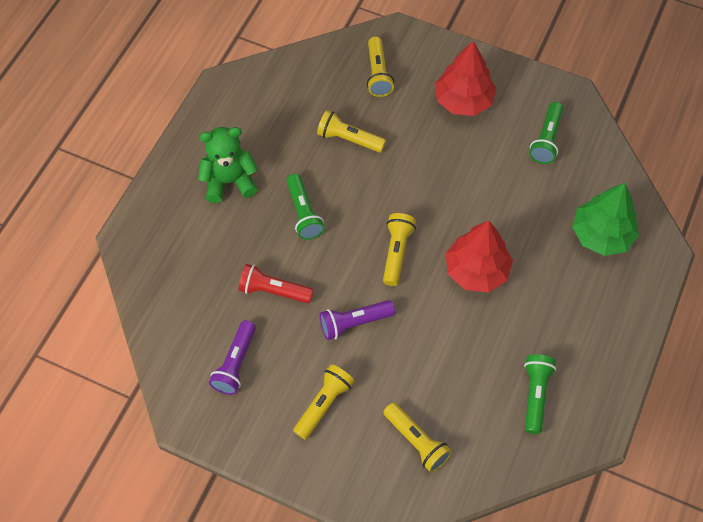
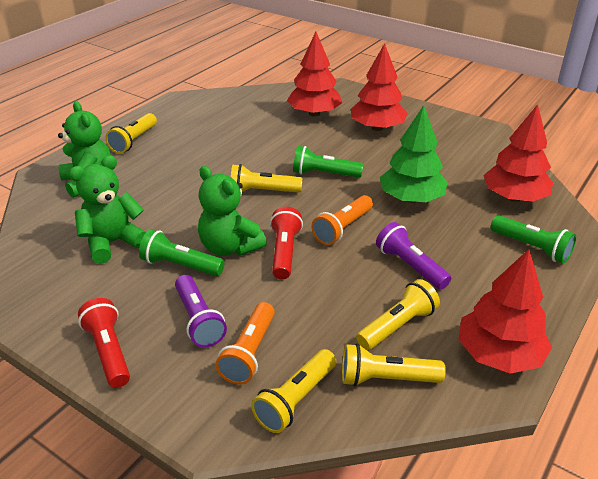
green teddy bear: 1 -> 3
orange flashlight: 0 -> 2
red flashlight: 1 -> 2
red tree: 2 -> 4

